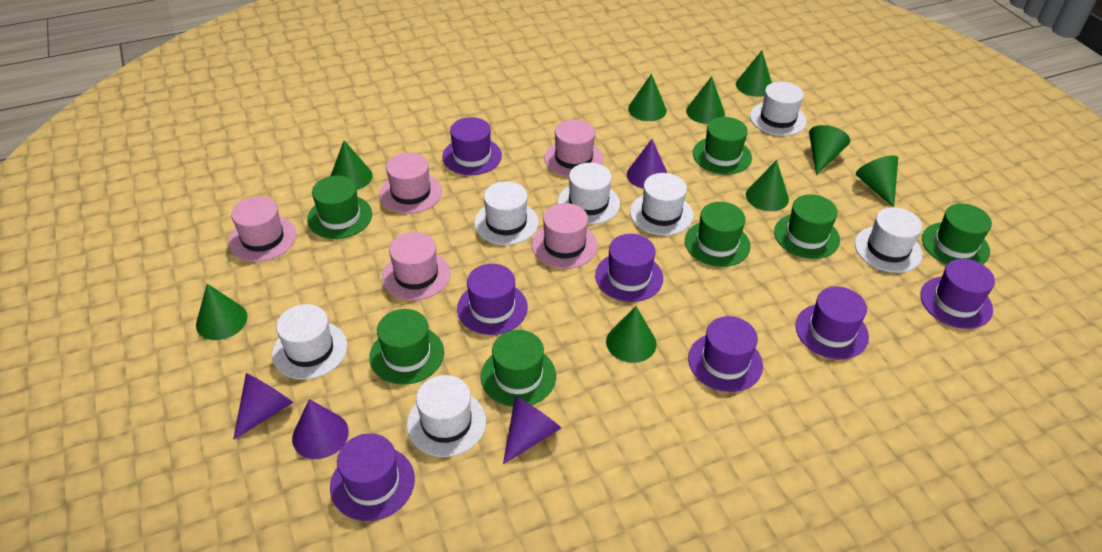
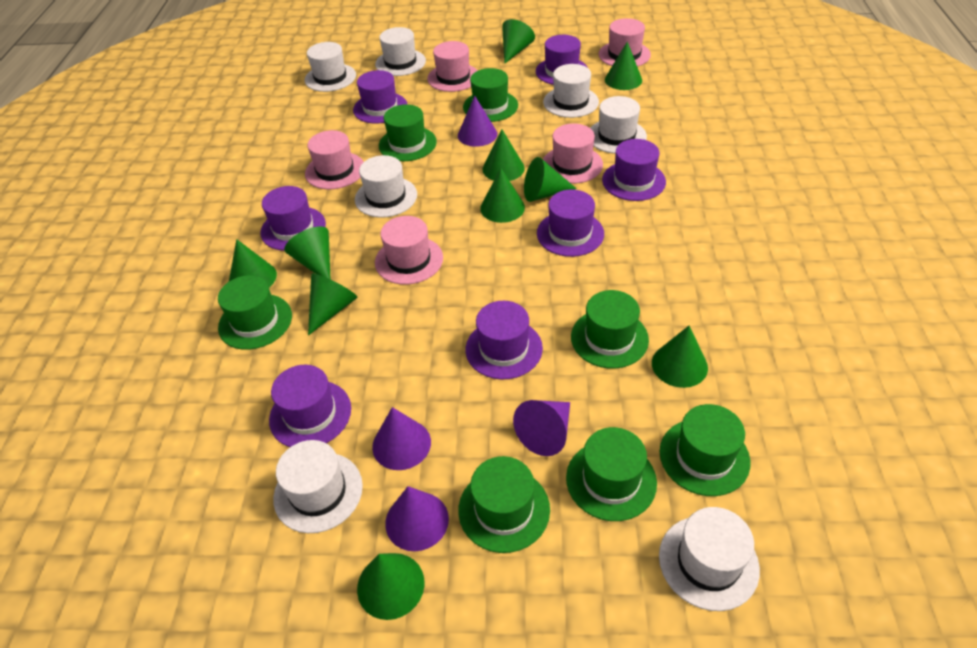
green cone: 9 -> 10

